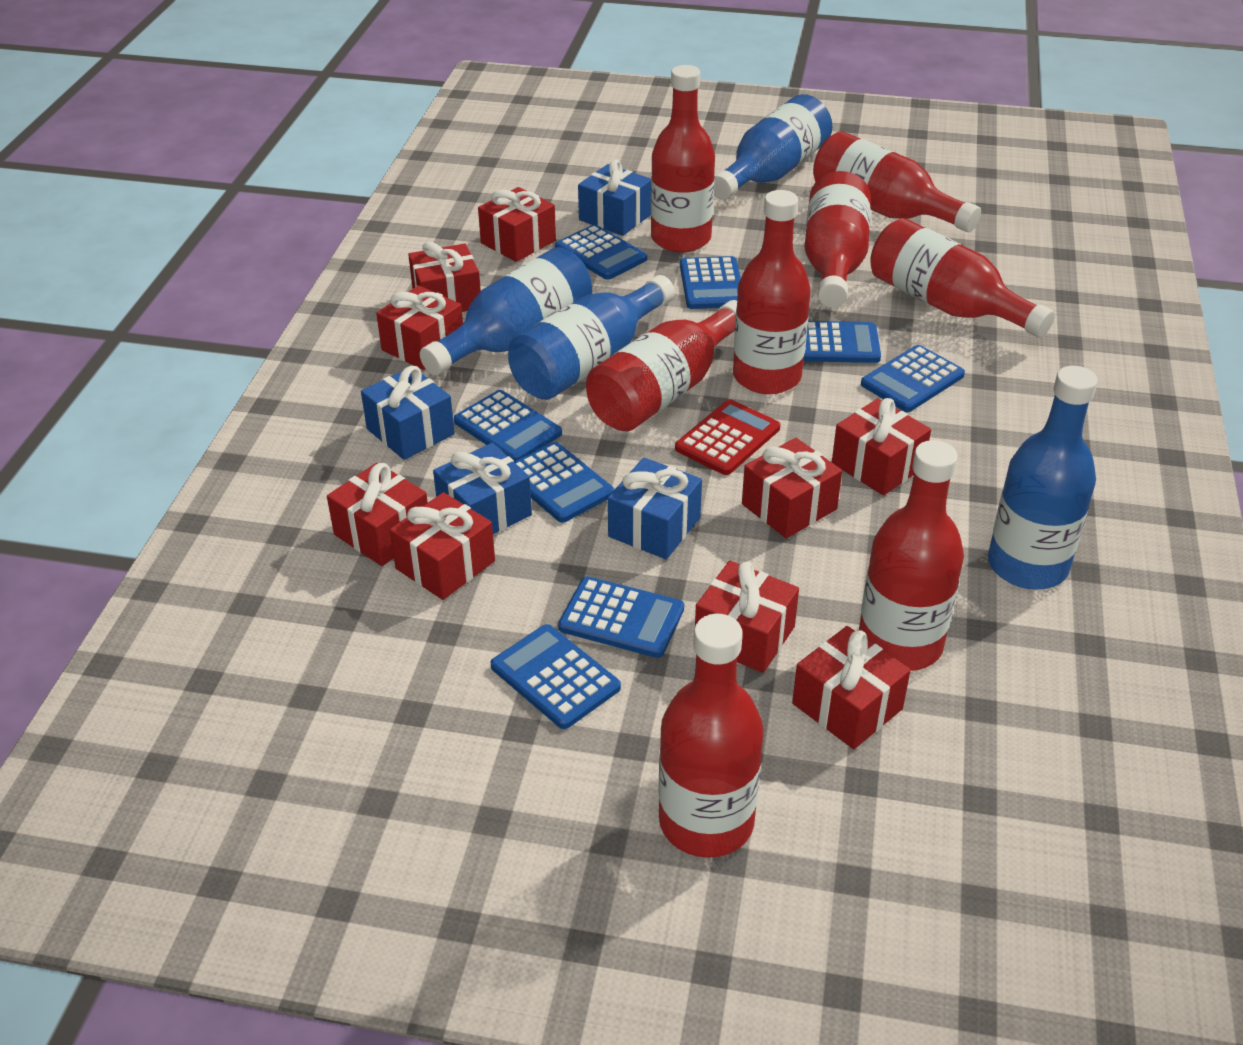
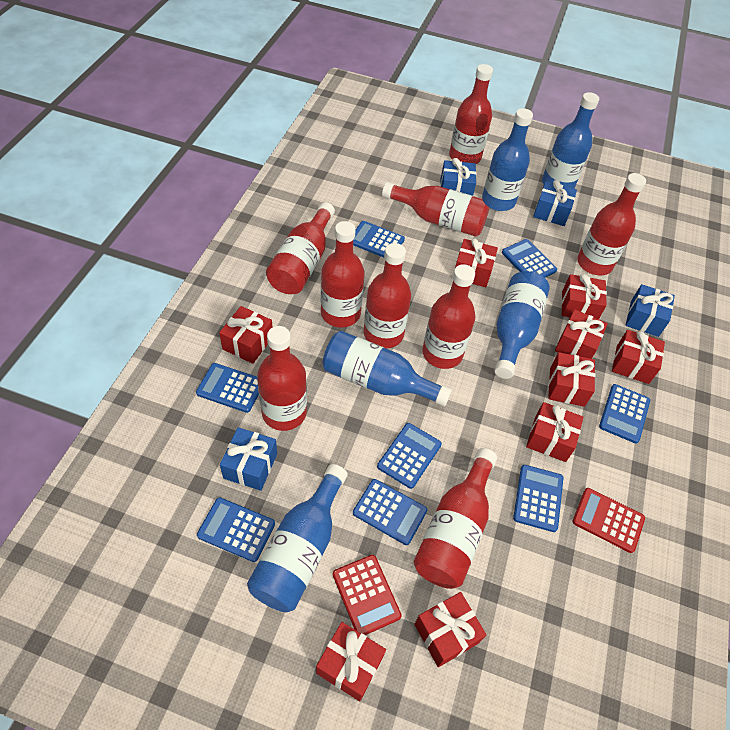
blue bottle: 4 -> 5
red bottle: 8 -> 9
red calculator: 1 -> 2

